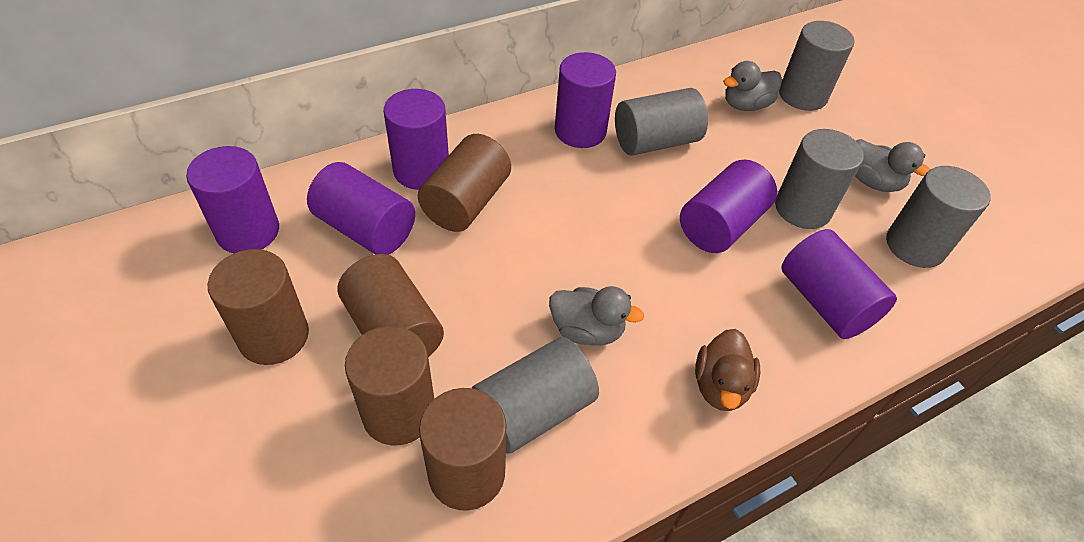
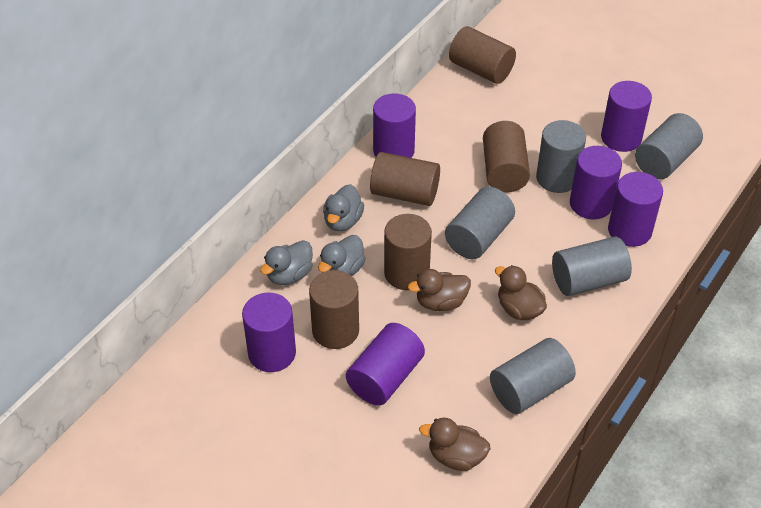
brown duck: 1 -> 3

